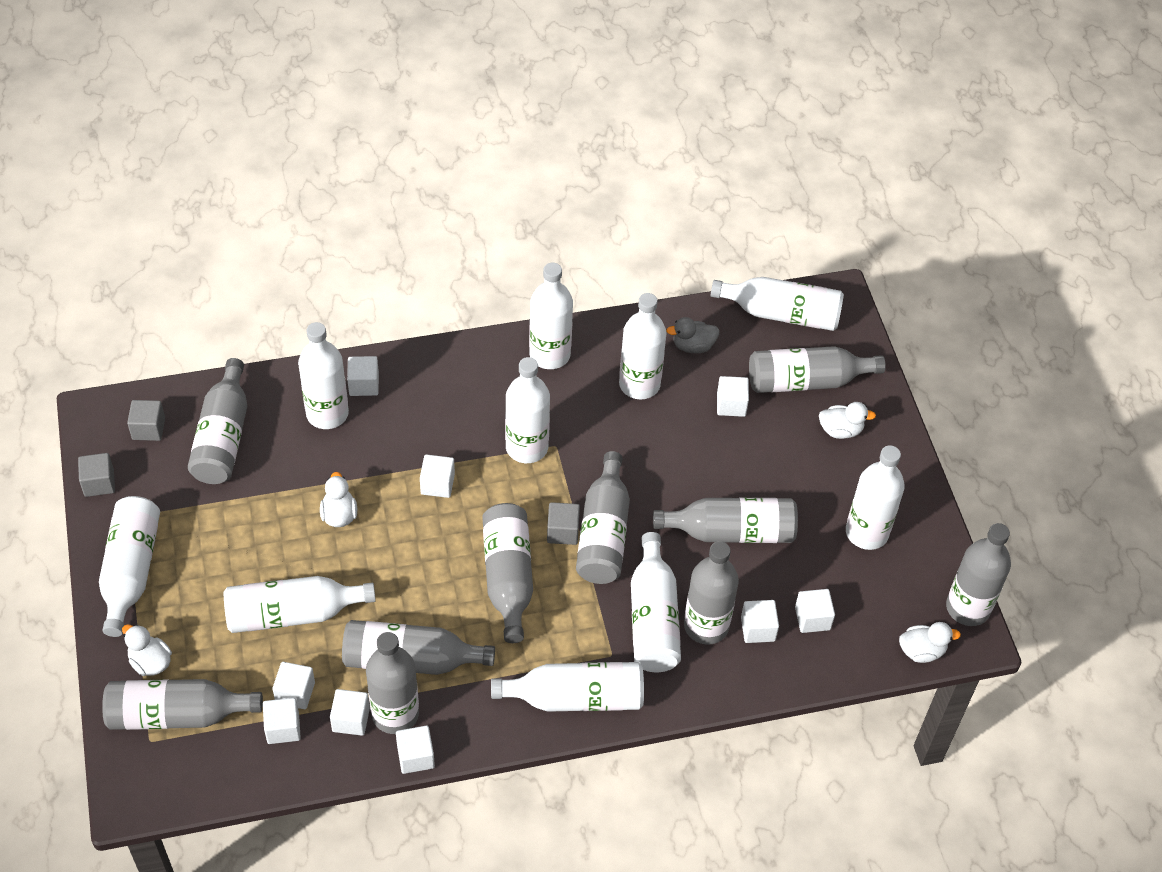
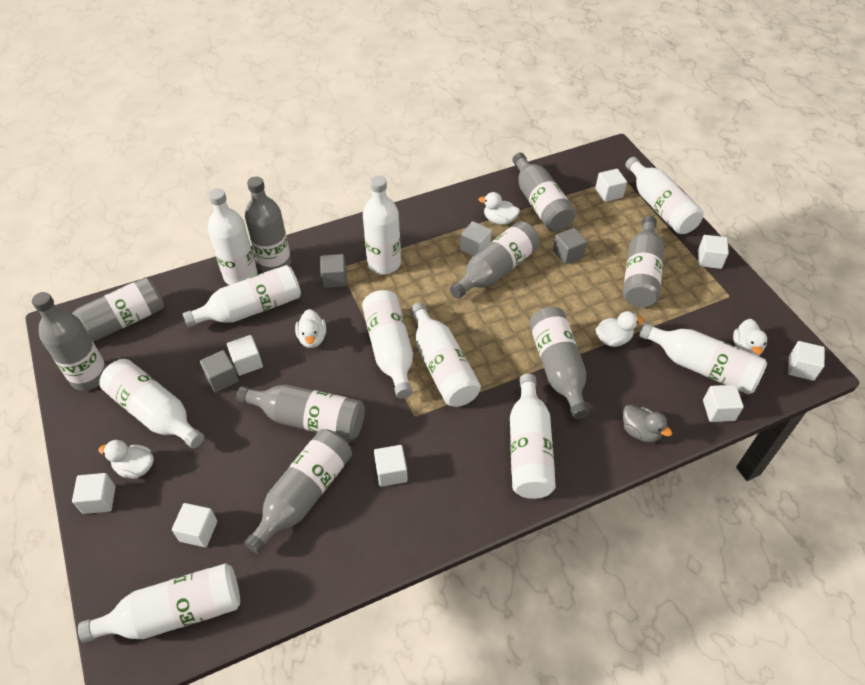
grey bottle: 10 -> 9
white duck: 4 -> 5

